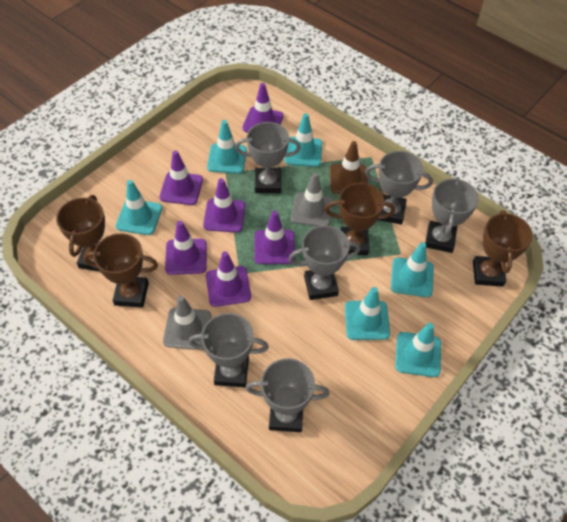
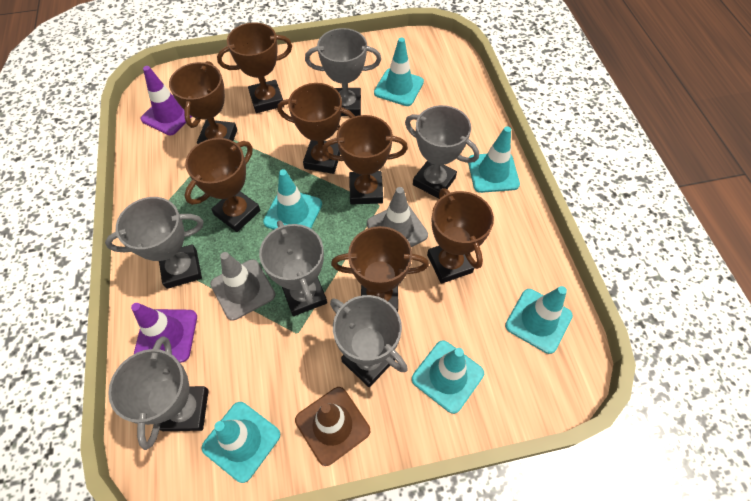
brown trophy: 4 -> 7
purple traffic cone: 6 -> 2

